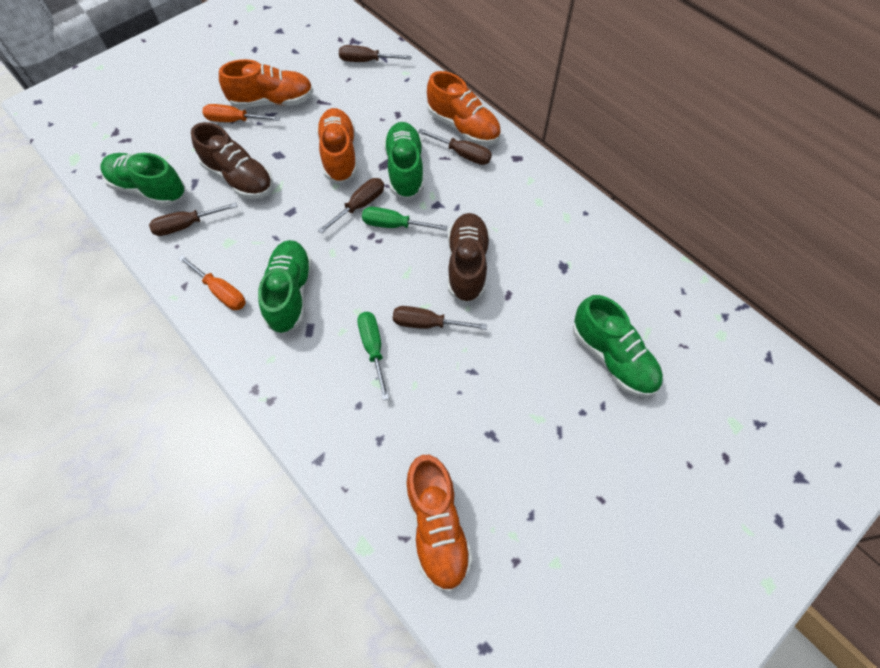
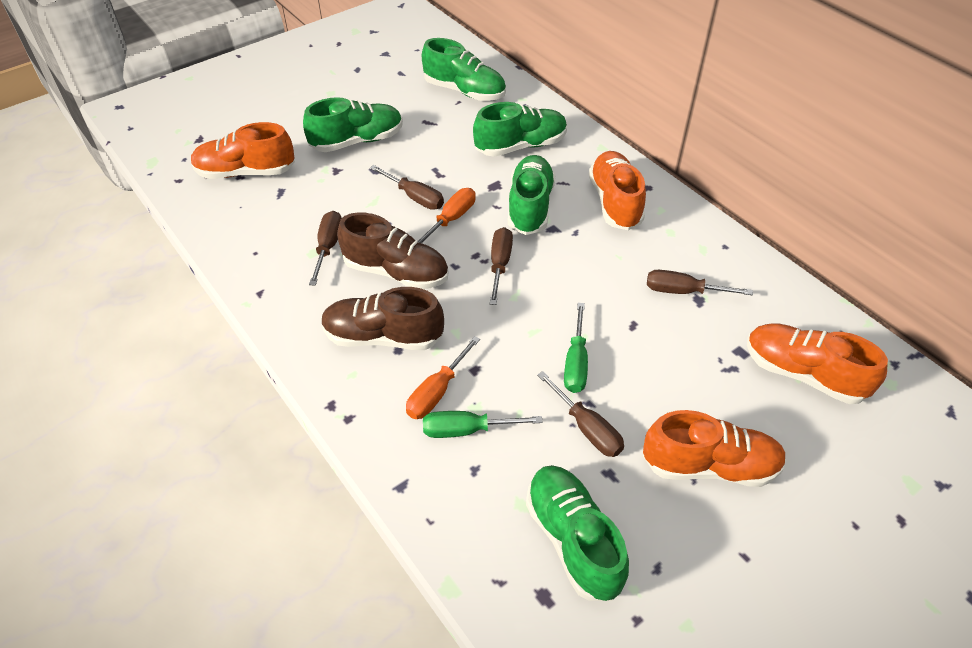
green shoe: 4 -> 5

